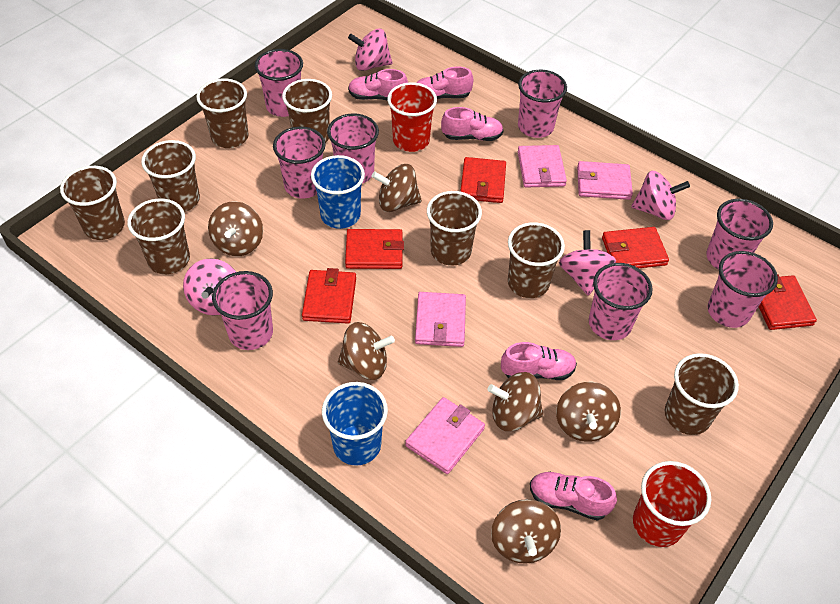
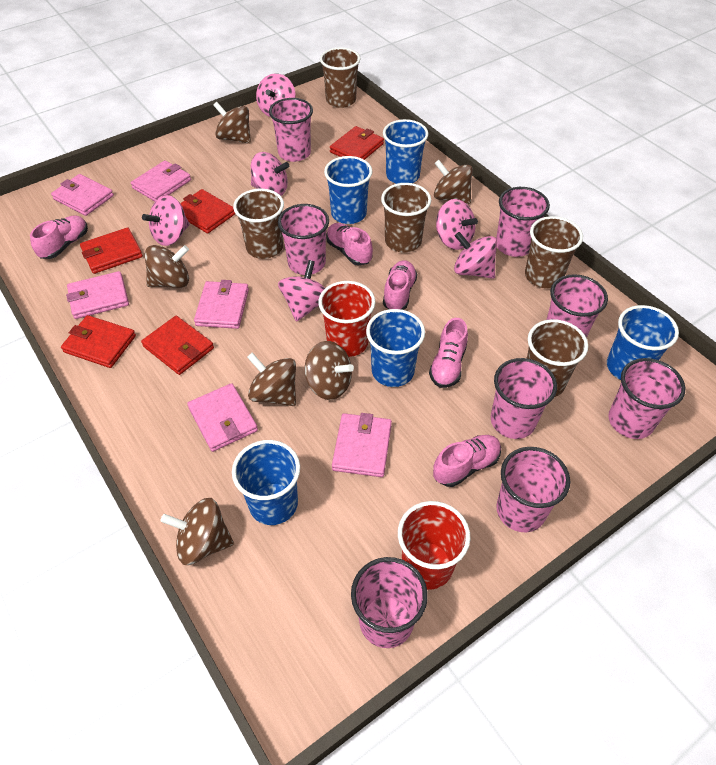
blue cup: 2 -> 5
brown cup: 8 -> 5
pink spinning top: 4 -> 6
pink wallet: 4 -> 6

